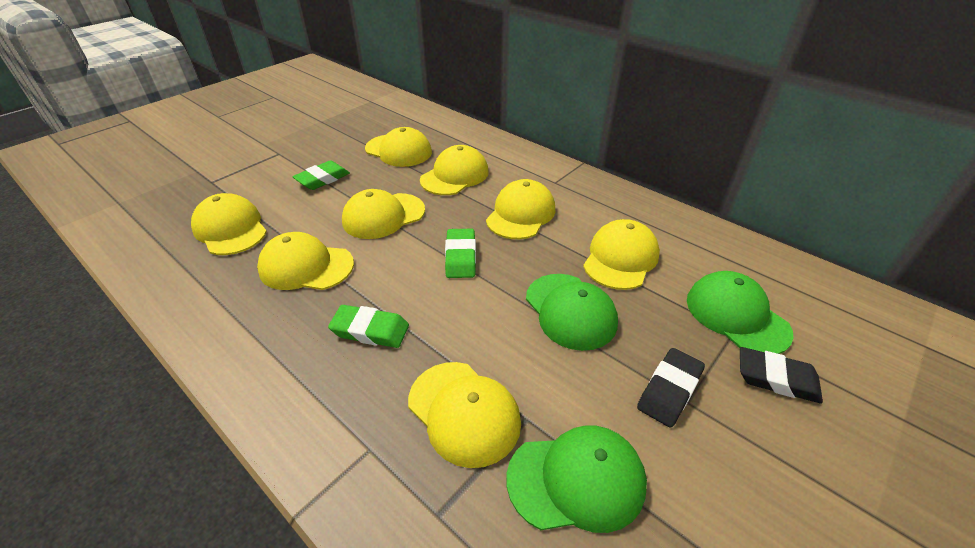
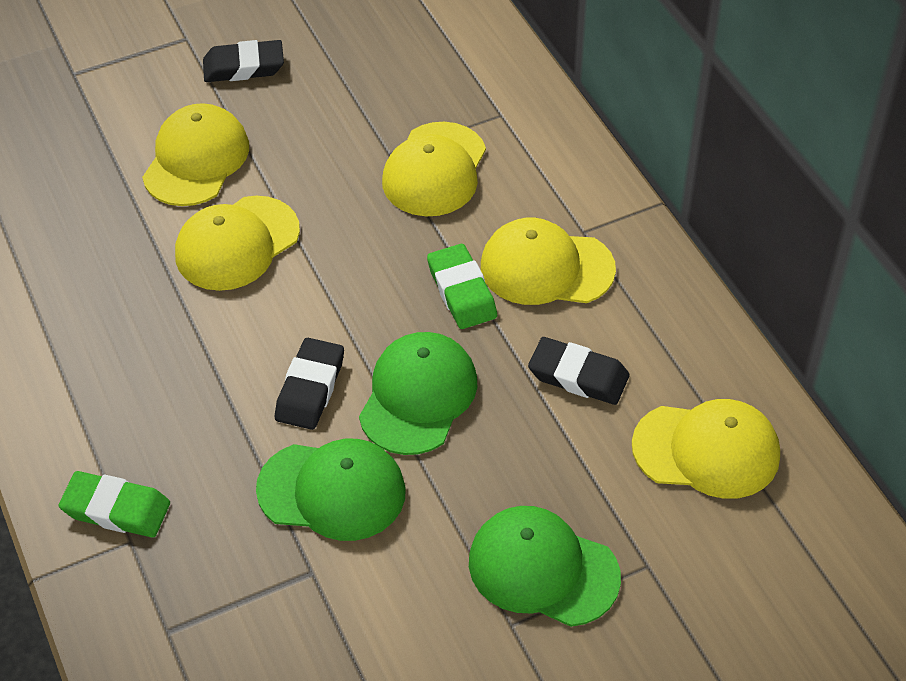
black eraser: 2 -> 3
green eraser: 3 -> 2
yellow cap: 8 -> 5

